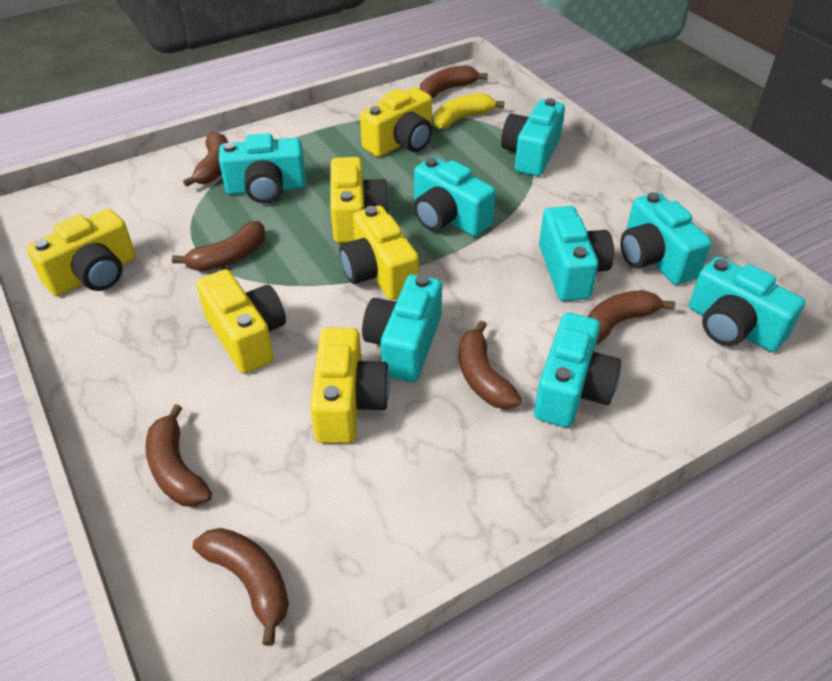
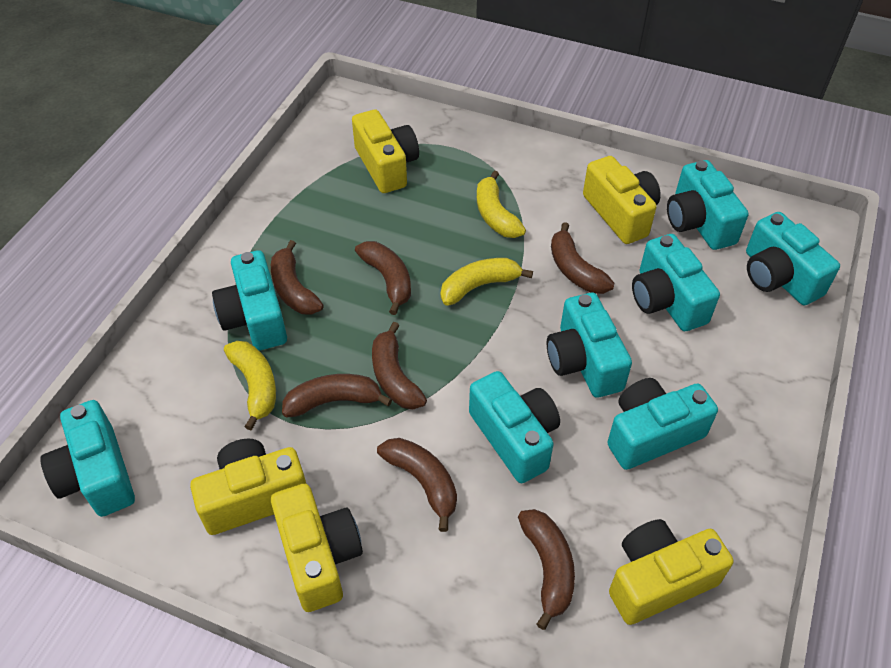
yellow banana: 1 -> 3
yellow camera: 6 -> 5

